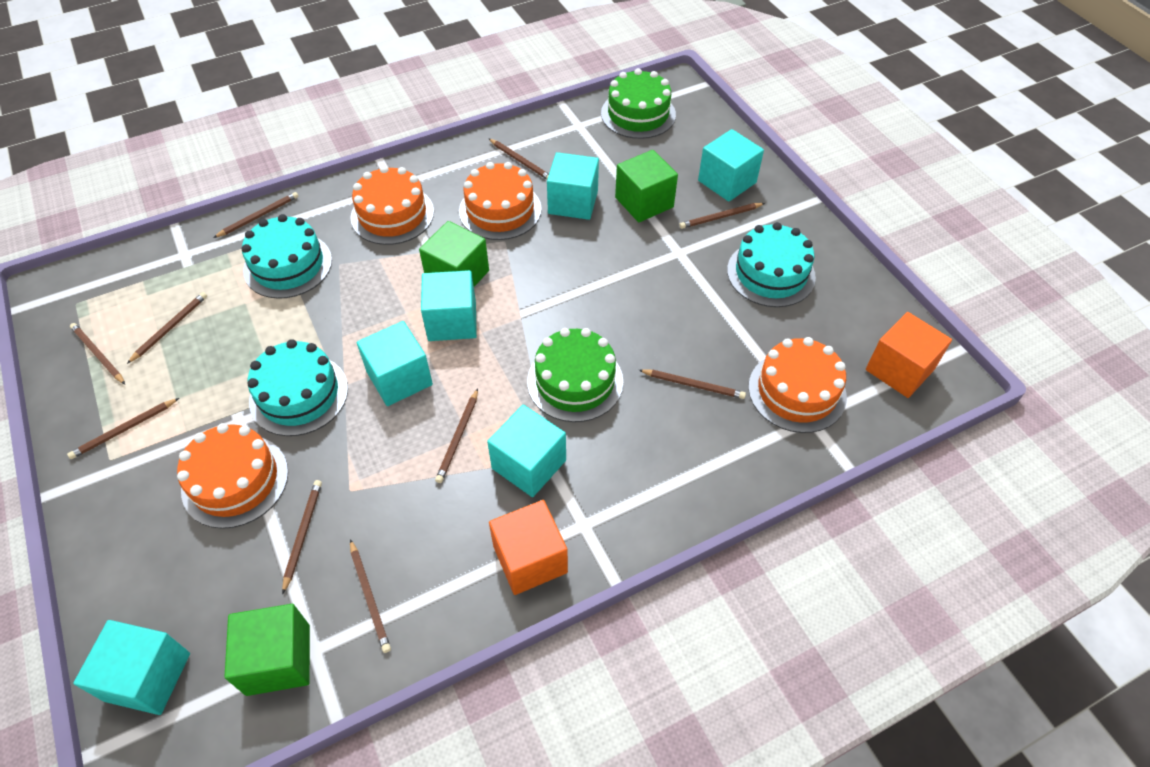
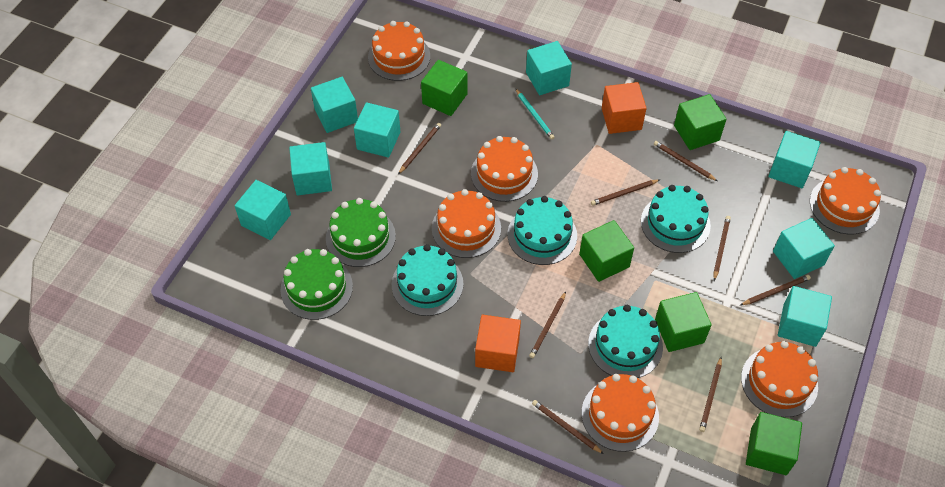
brown pencil: 10 -> 8
green cube: 3 -> 5
orange cake: 4 -> 6
turquoise cake: 3 -> 4
turquoise cube: 6 -> 8
turquoise pencil: 0 -> 1

